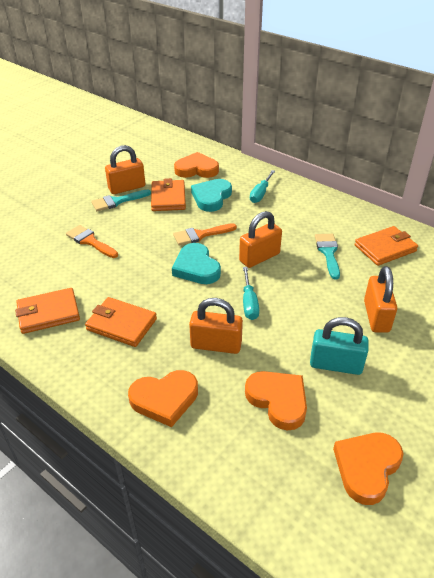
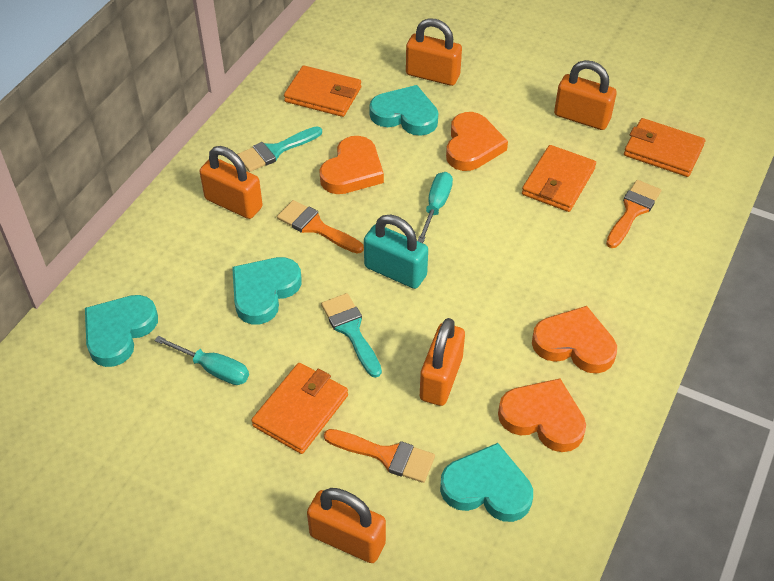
orange brush: 2 -> 3
orange padlock: 4 -> 5
turquoise heart: 2 -> 4

